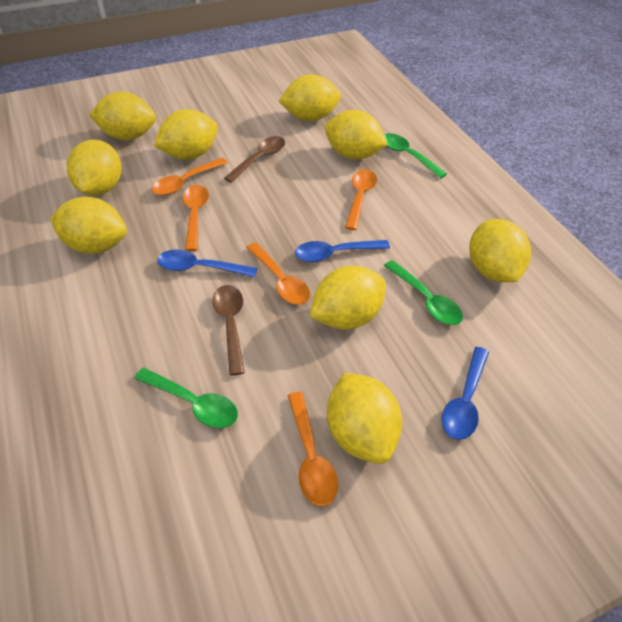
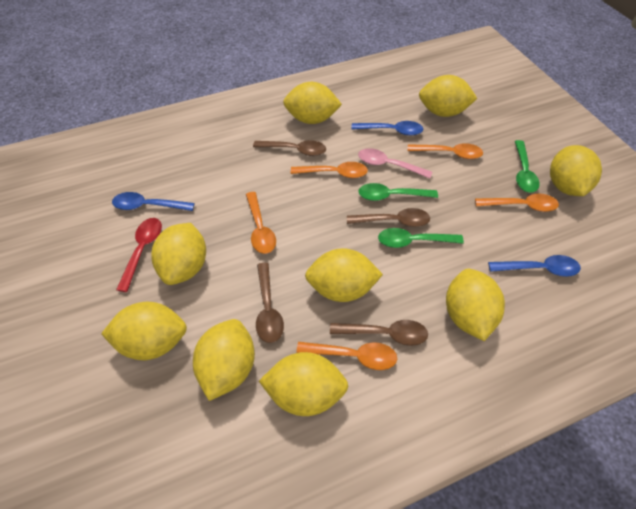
brown spoon: 2 -> 4
pink spoon: 0 -> 1
red spoon: 0 -> 1

